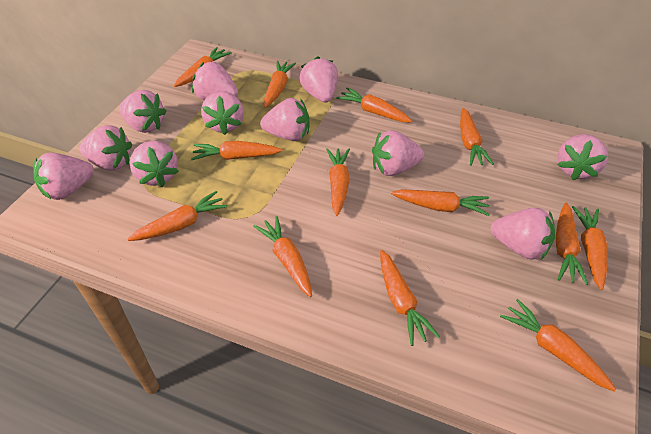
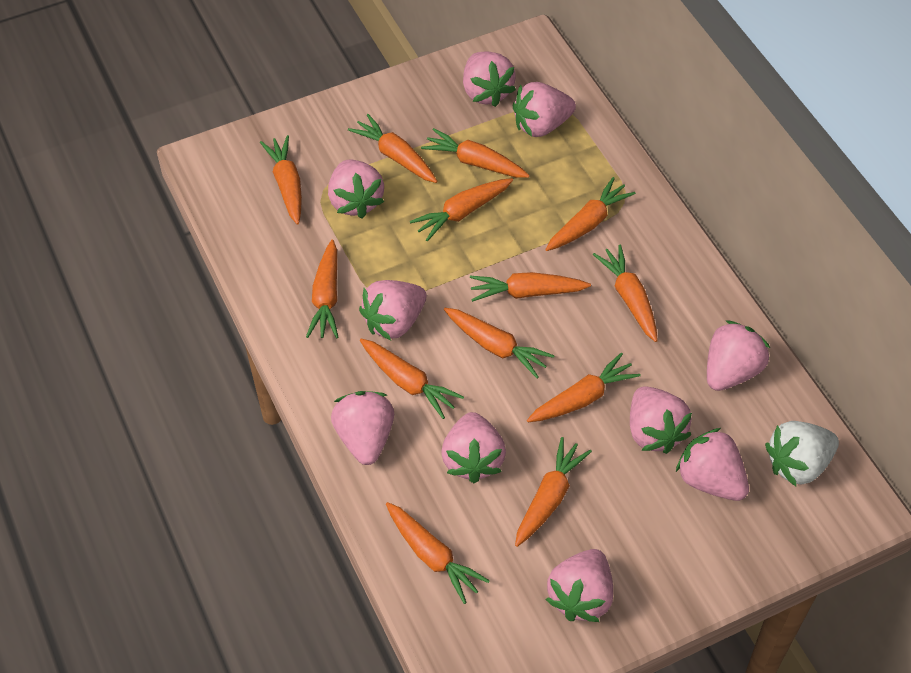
pink strawberry: 11 -> 10
white strawberry: 0 -> 1

